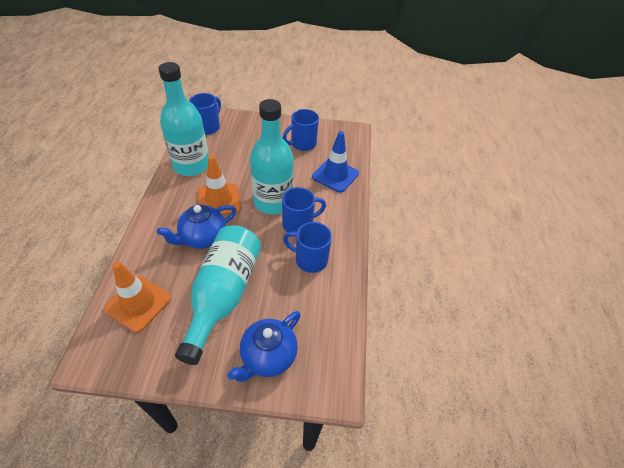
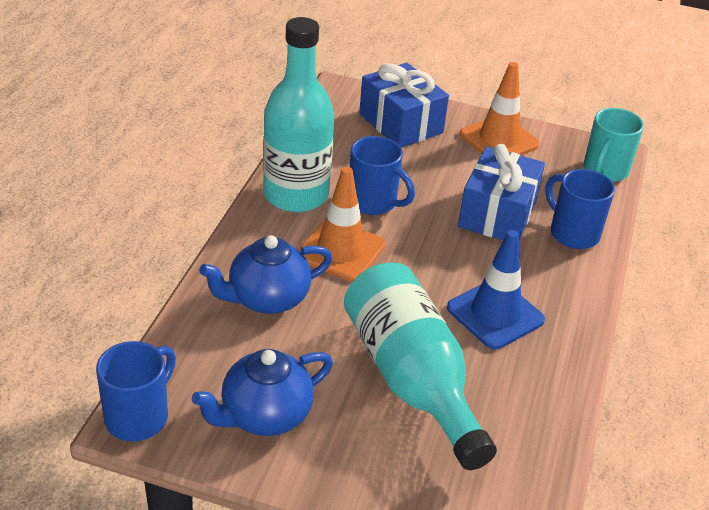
blue gift: 0 -> 2
blue mug: 4 -> 3
turquoise bottle: 3 -> 2
turquoise mug: 0 -> 1

